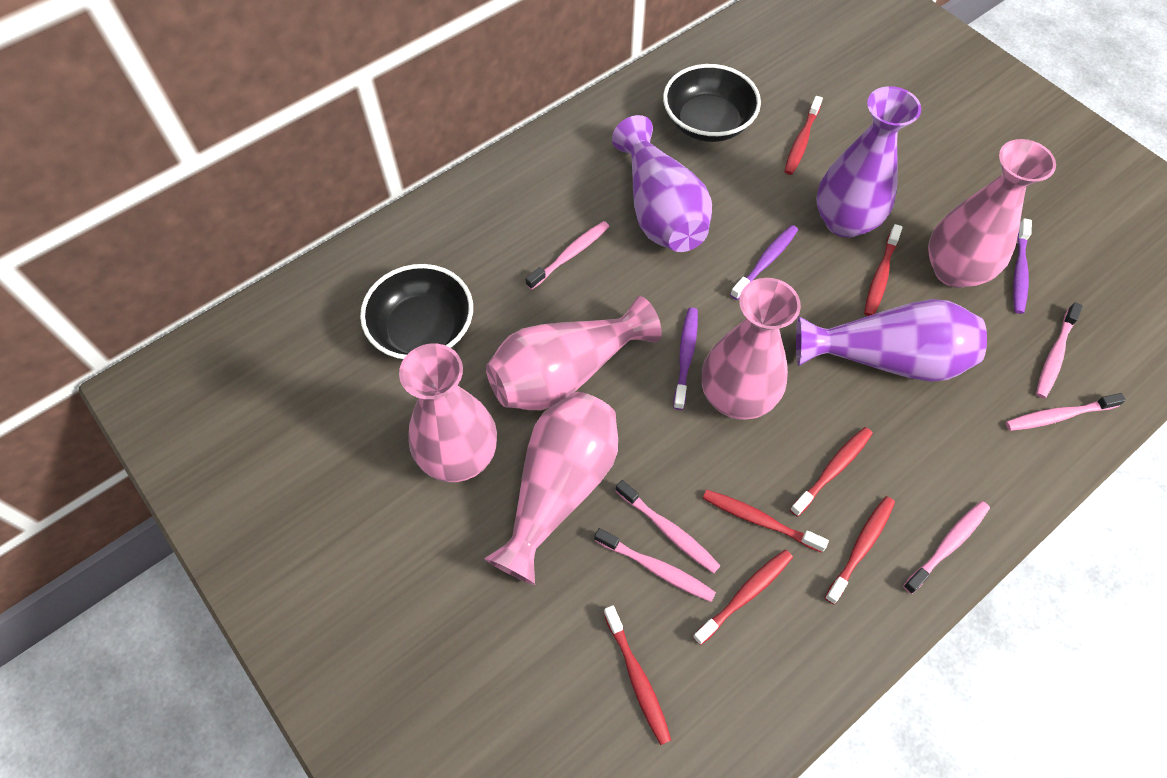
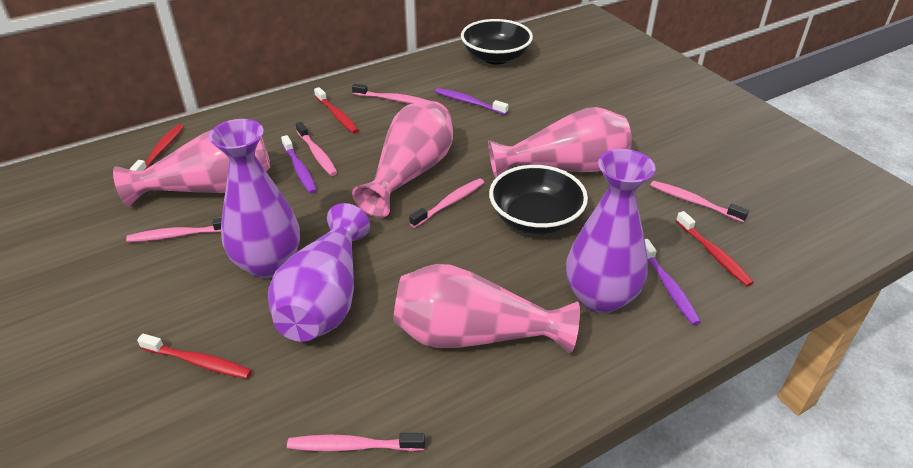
pink vase: 5 -> 4
red toothbrush: 7 -> 4

